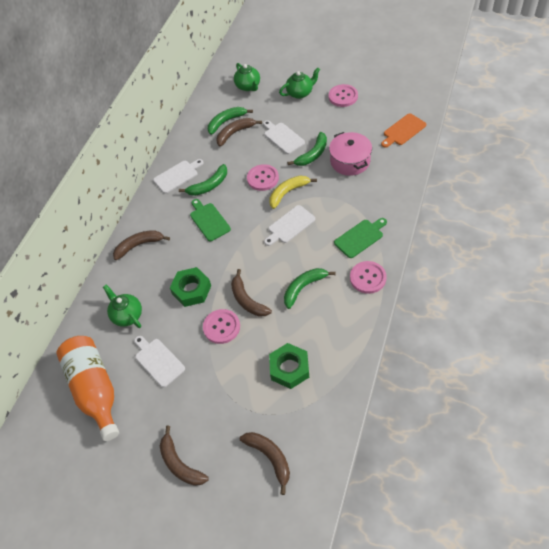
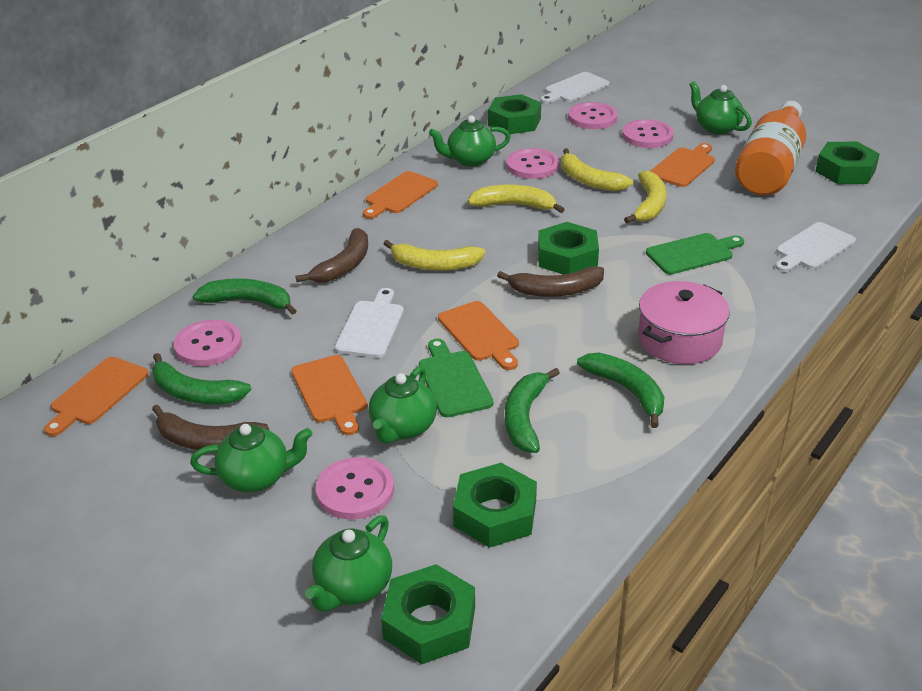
brown banana: 5 -> 3
green nut: 2 -> 5
green teapot: 3 -> 5
orange cutting board: 1 -> 5
pink button: 4 -> 5
white cutting board: 4 -> 3
yellow banana: 1 -> 4

